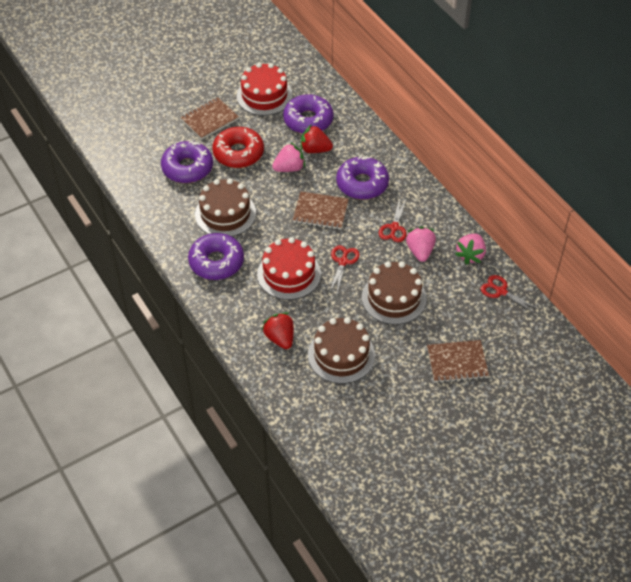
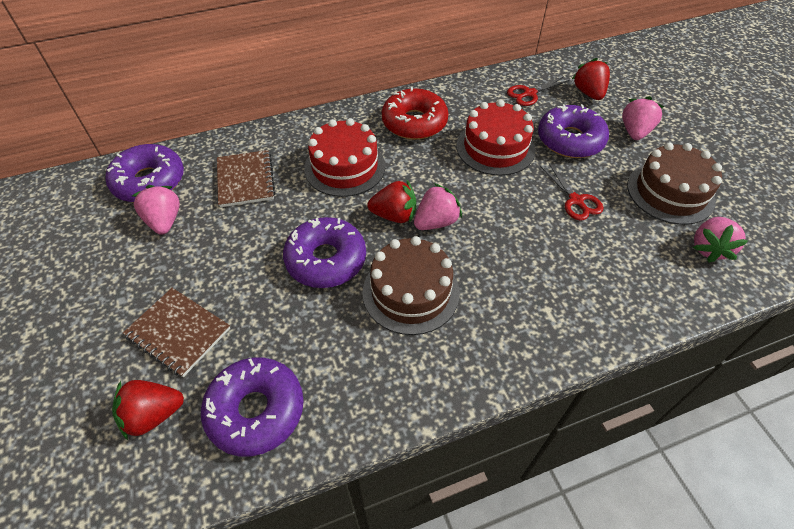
brown cake: 3 -> 2
brown notebook: 3 -> 2
pink strawberry: 3 -> 4
red scissors: 3 -> 2
red strawberry: 2 -> 3

